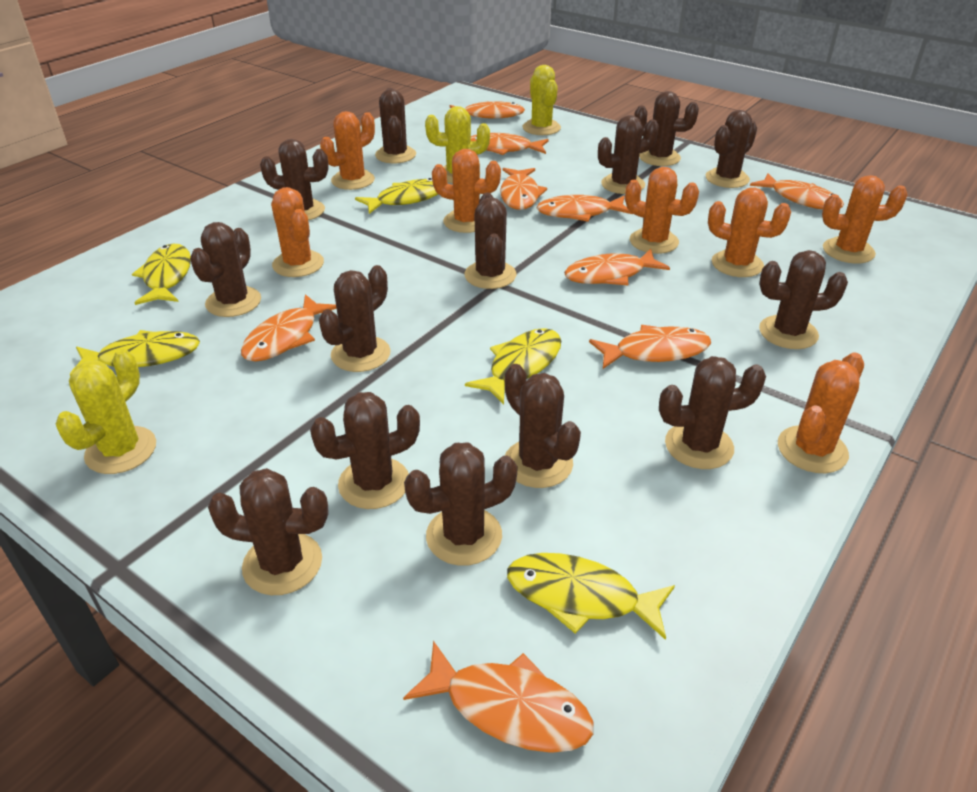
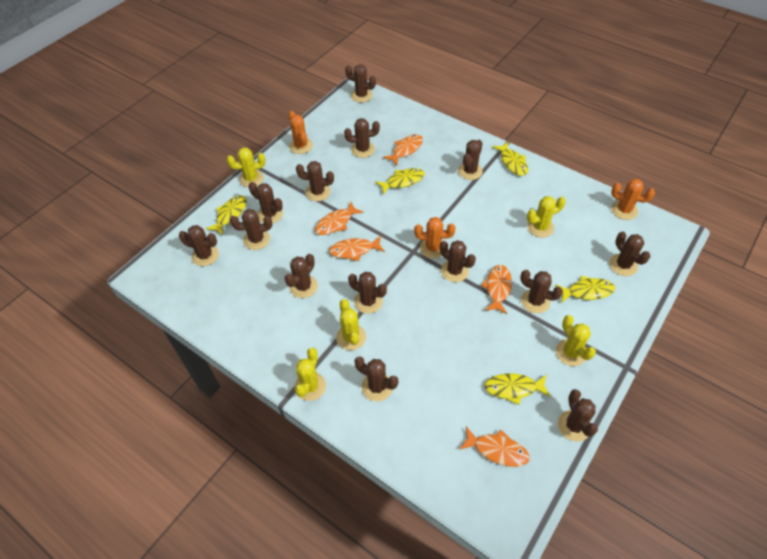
orange cactus: 7 -> 3
orange fish: 9 -> 5
yellow cactus: 3 -> 5

